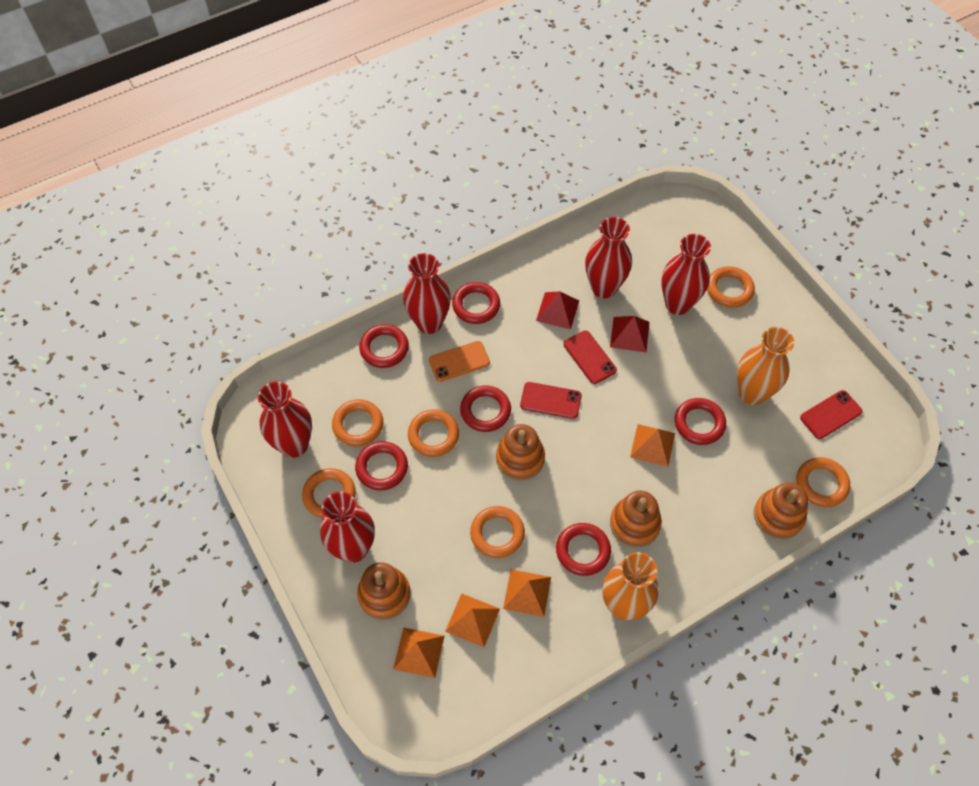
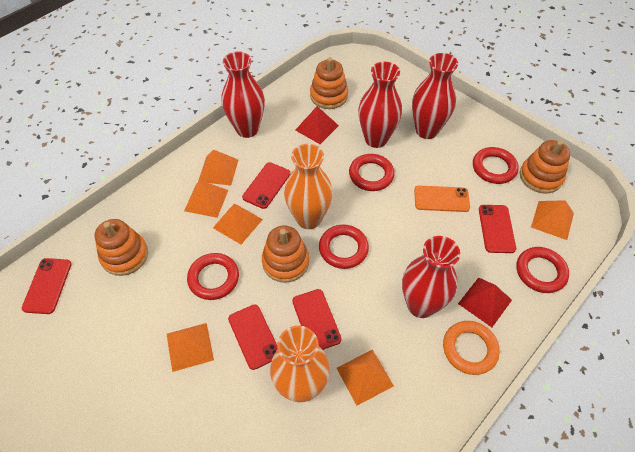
orange pyramid: 4 -> 6
orange ring: 6 -> 1
red phone: 3 -> 5
red ring: 6 -> 5
red vase: 5 -> 4

